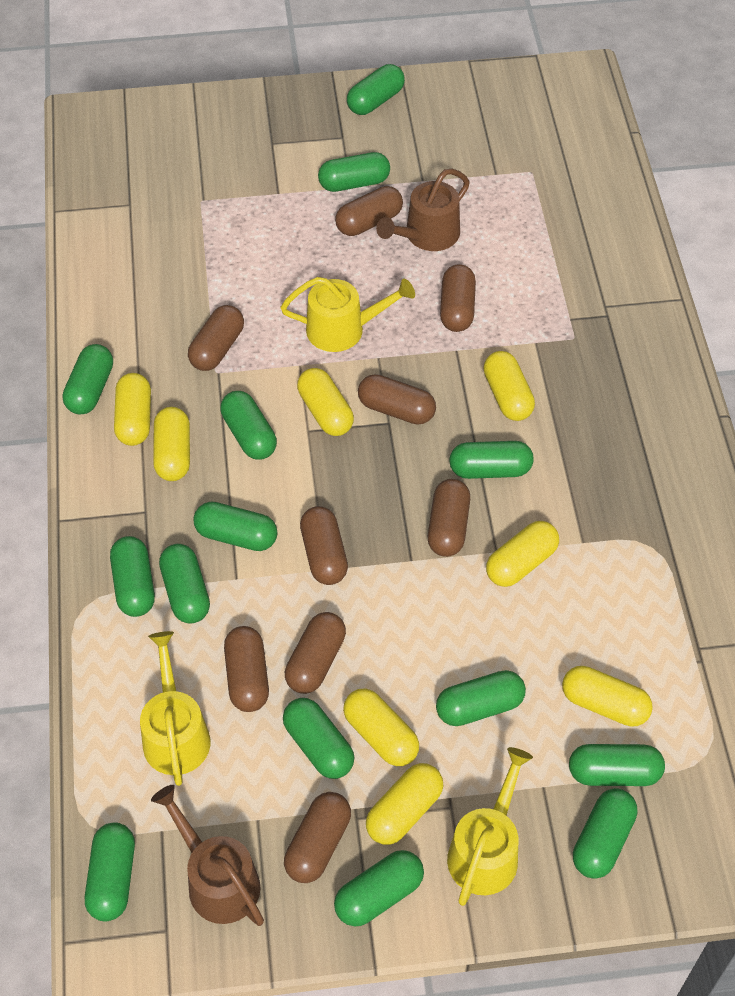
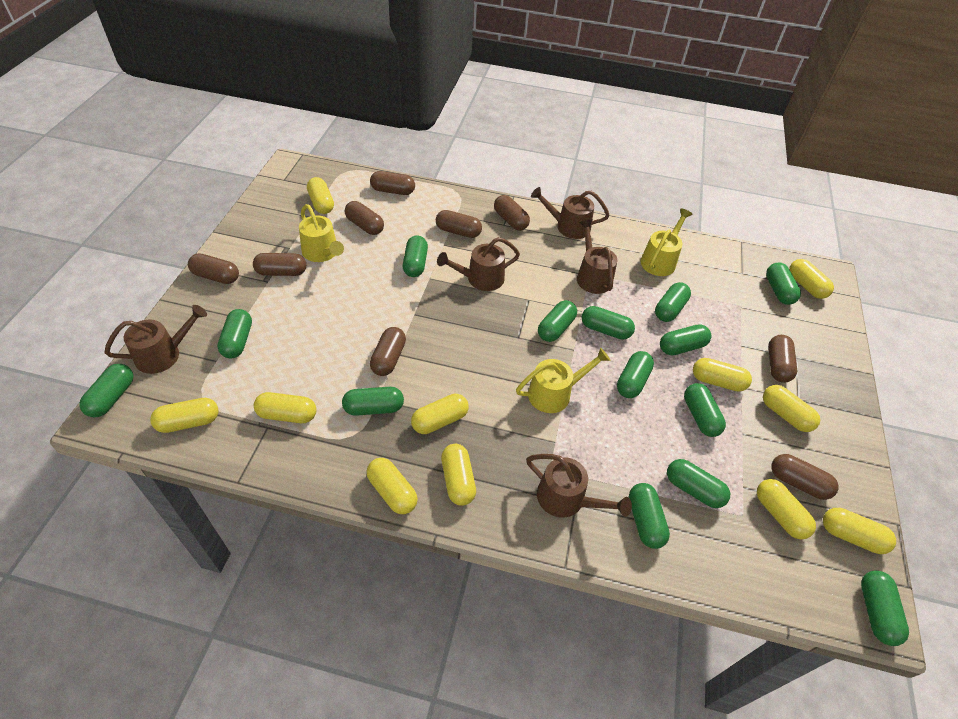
brown watering can: 2 -> 5
yellow capsule: 8 -> 11

